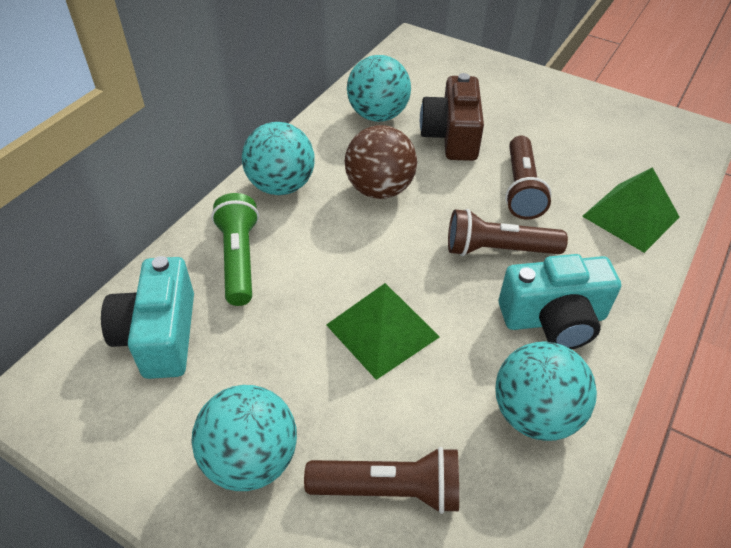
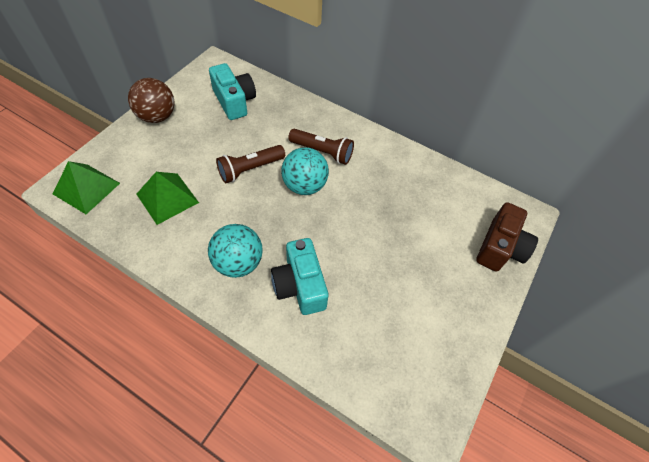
brown flashlight: 3 -> 2
green flashlight: 1 -> 0
turquoise ball: 4 -> 2

